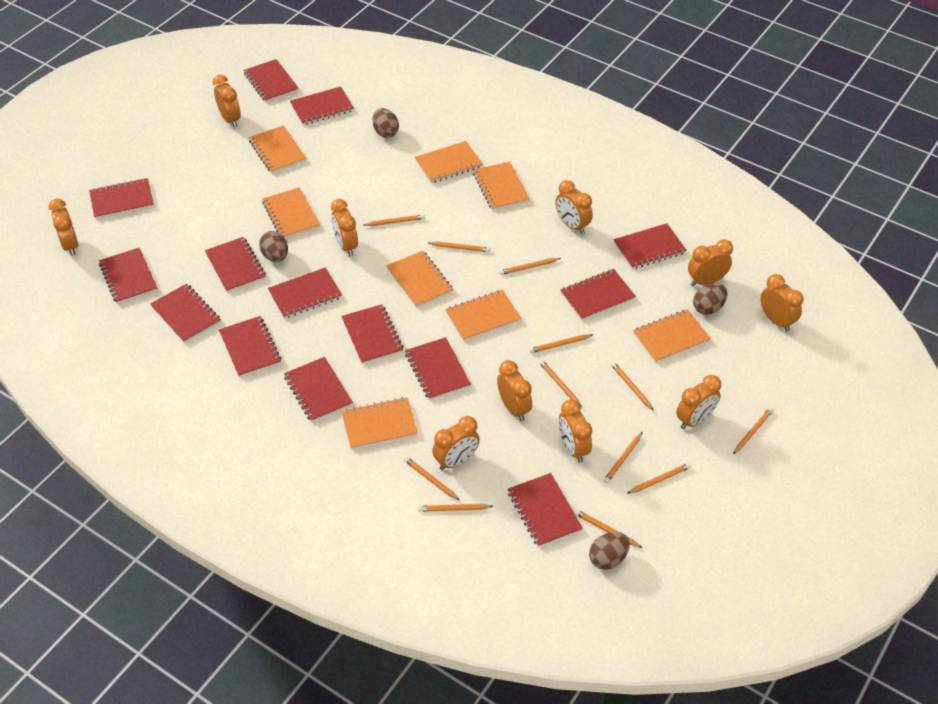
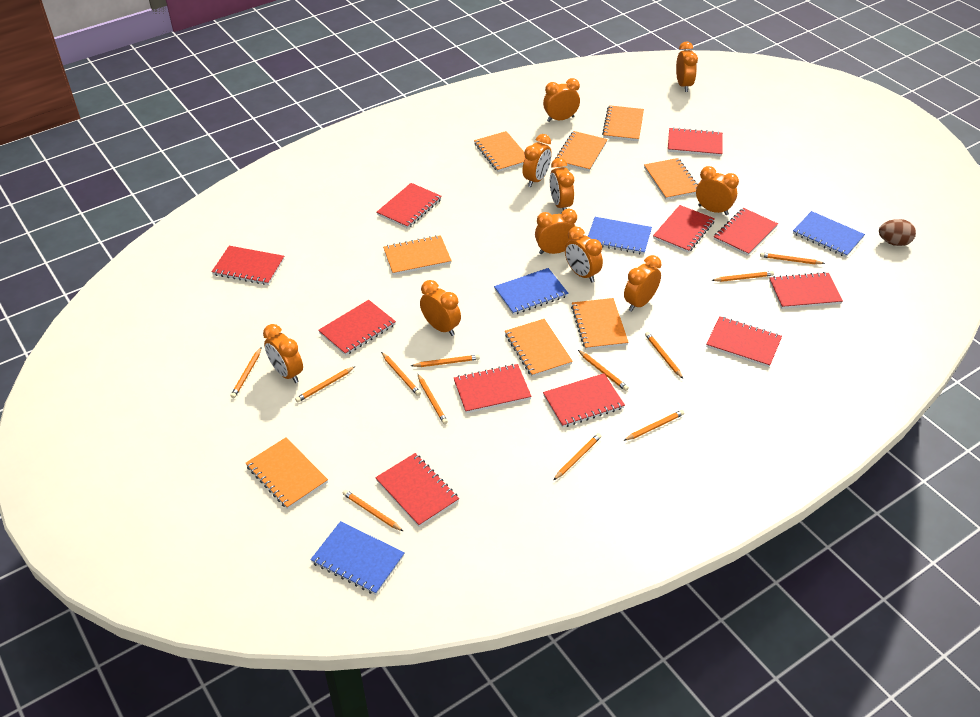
blue notebook: 0 -> 4
brown egg: 4 -> 1
red notebook: 14 -> 11

